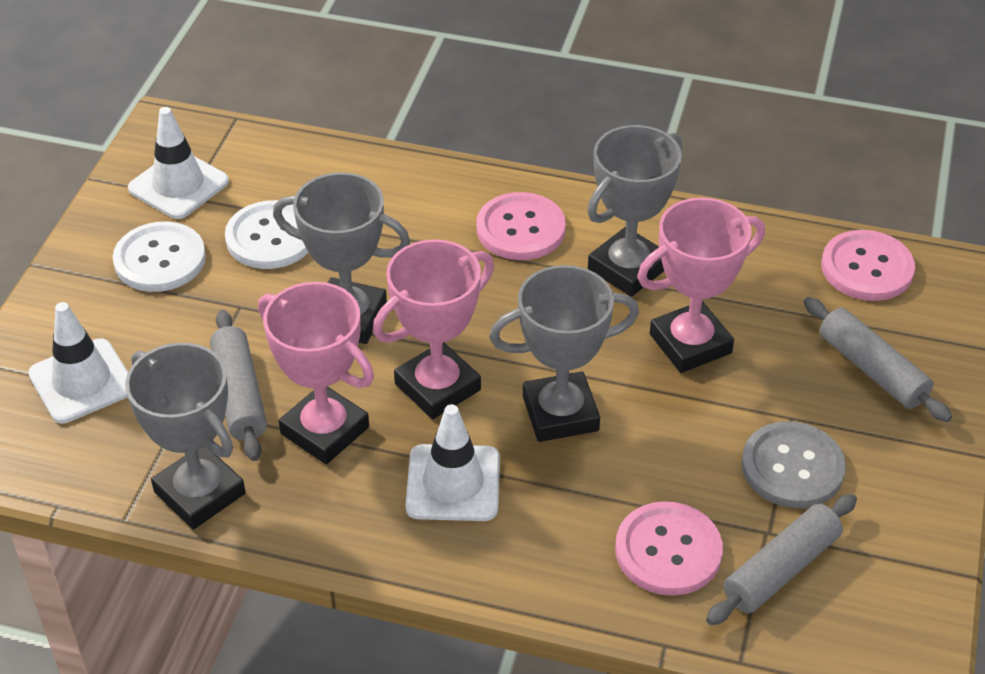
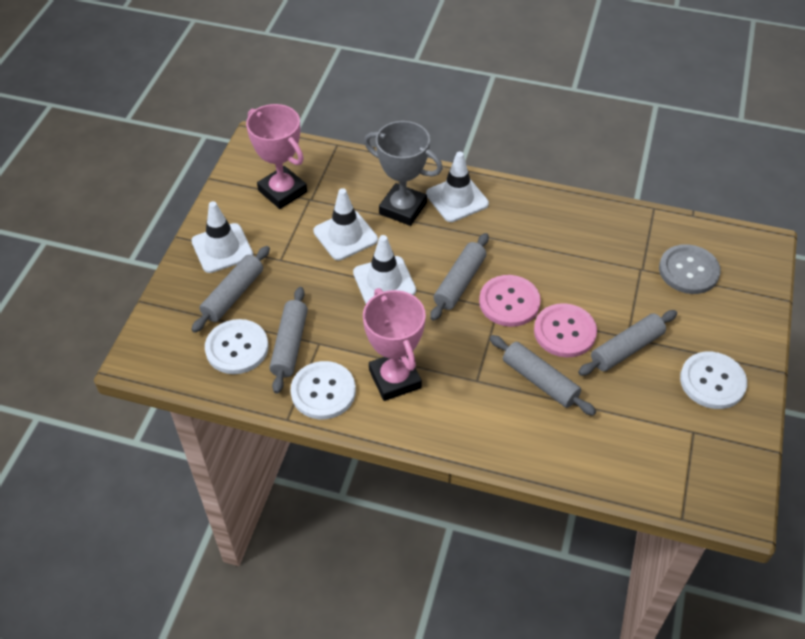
grey rolling pin: 3 -> 5
grey trophy: 4 -> 1
pink button: 3 -> 2
pink trophy: 3 -> 2
white button: 2 -> 3
white traffic cone: 3 -> 4

